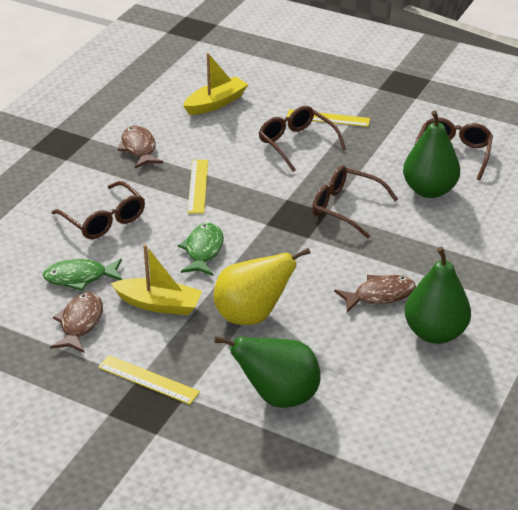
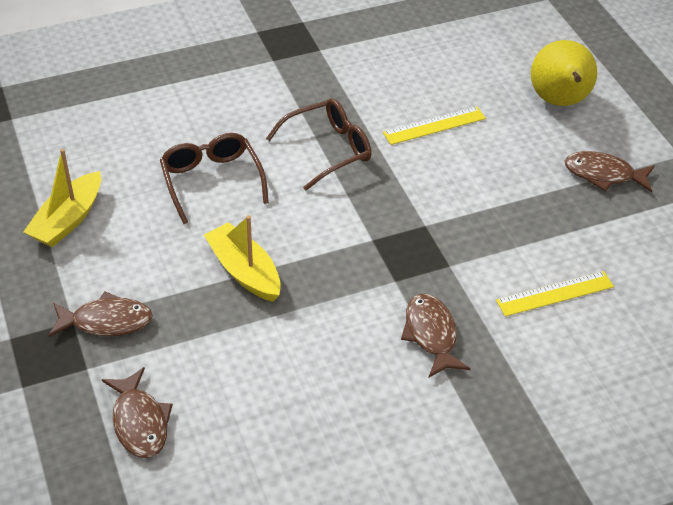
brown fish: 3 -> 4
brown glasses: 4 -> 2
green fish: 2 -> 0
green pear: 3 -> 0
yellow ruler: 3 -> 2

